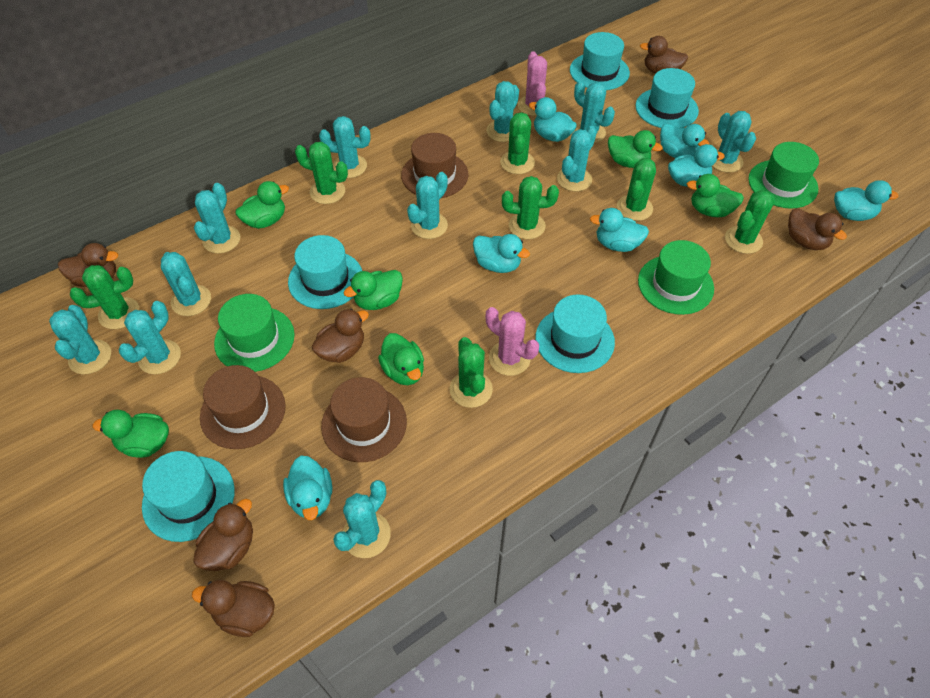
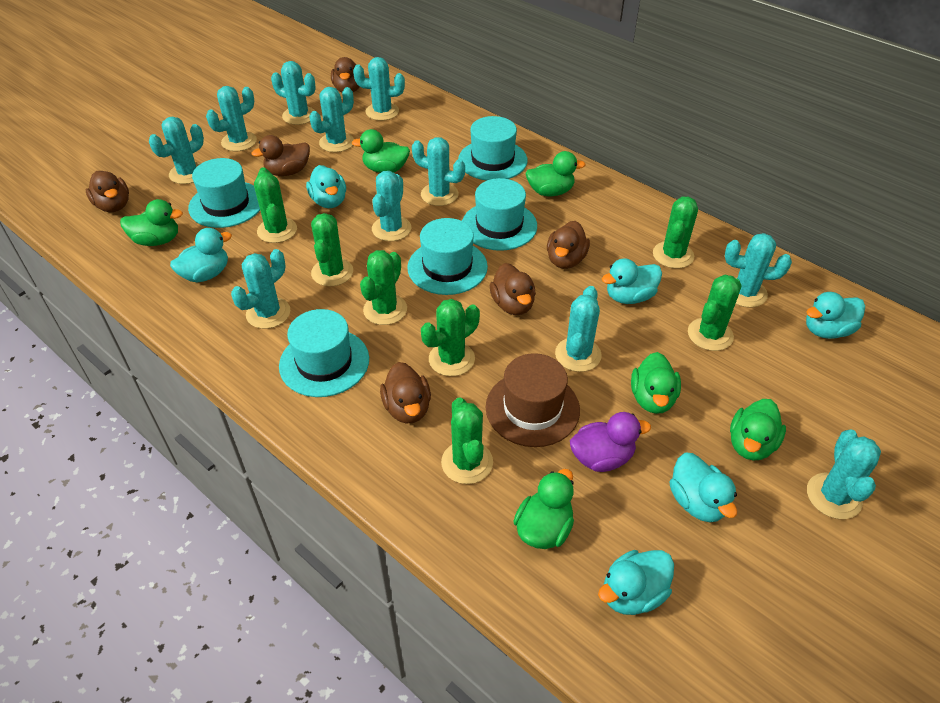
brown hat: 3 -> 1
green hat: 3 -> 0
pink cactus: 2 -> 0
purple duck: 0 -> 1
turquoise duck: 7 -> 6

